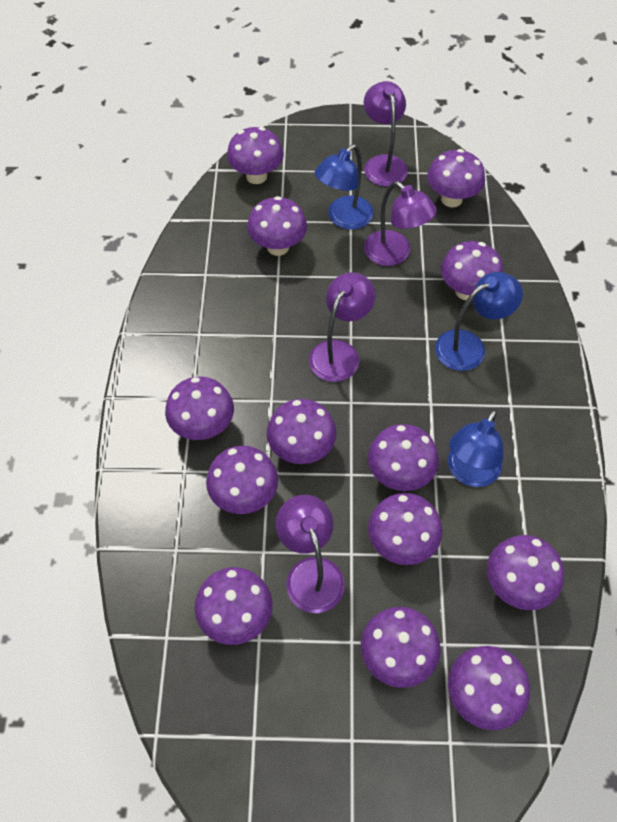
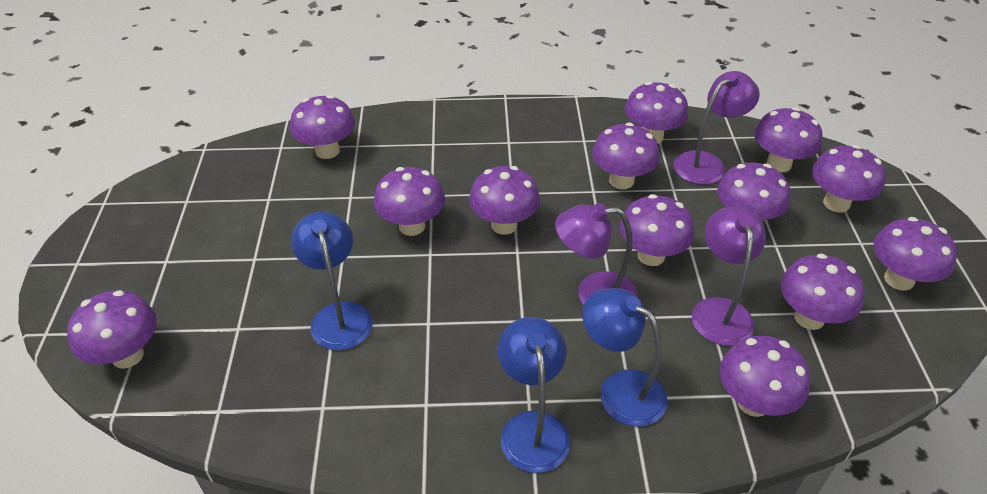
purple lamp: 4 -> 3

